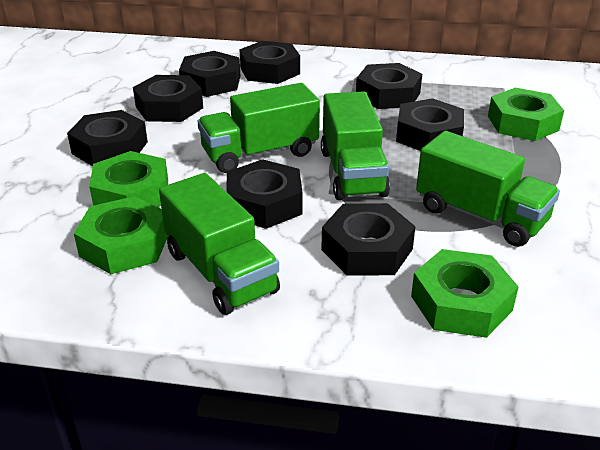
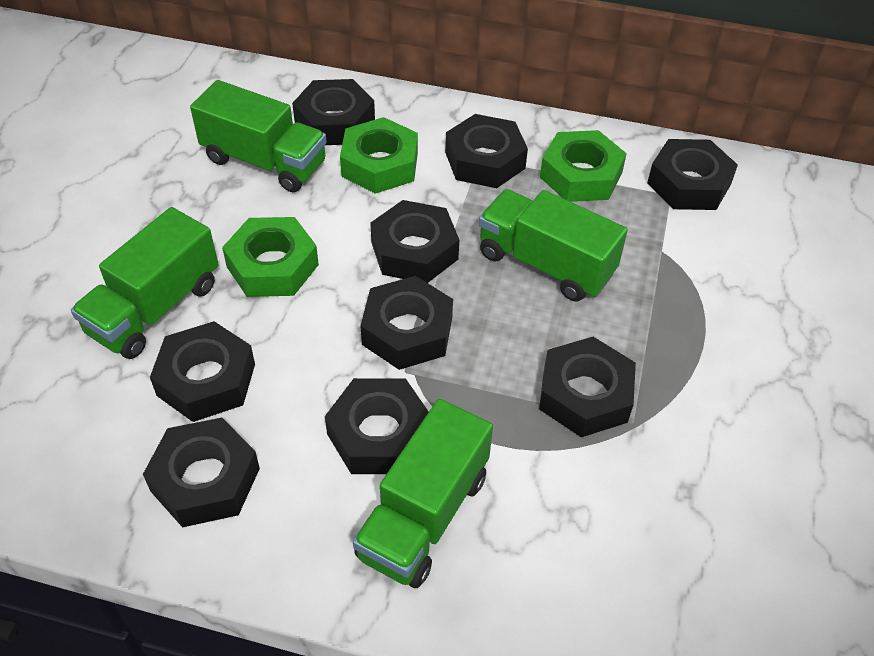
black nut: 8 -> 9
green nut: 4 -> 3

